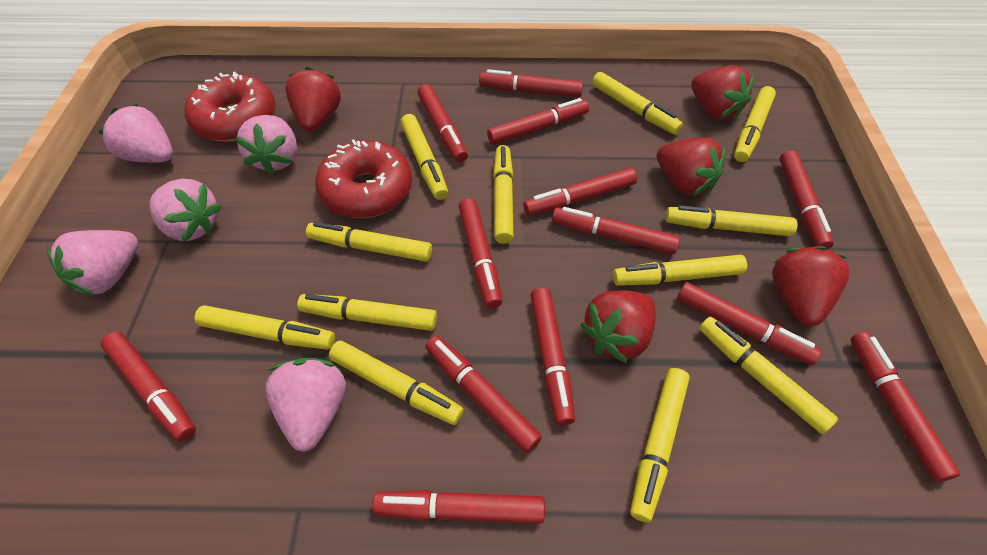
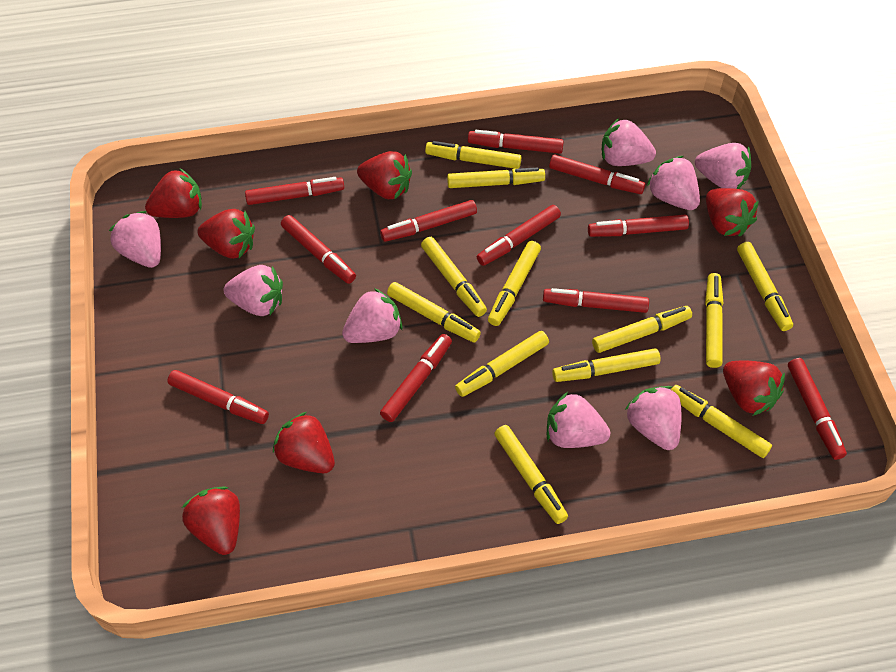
pink strawberry: 5 -> 8
red donut: 2 -> 0
red marker: 13 -> 11
red strawberry: 5 -> 7

